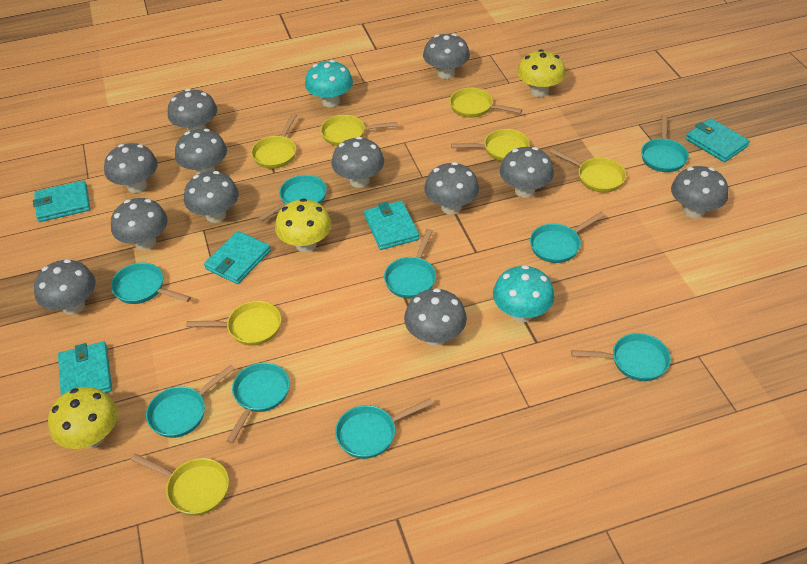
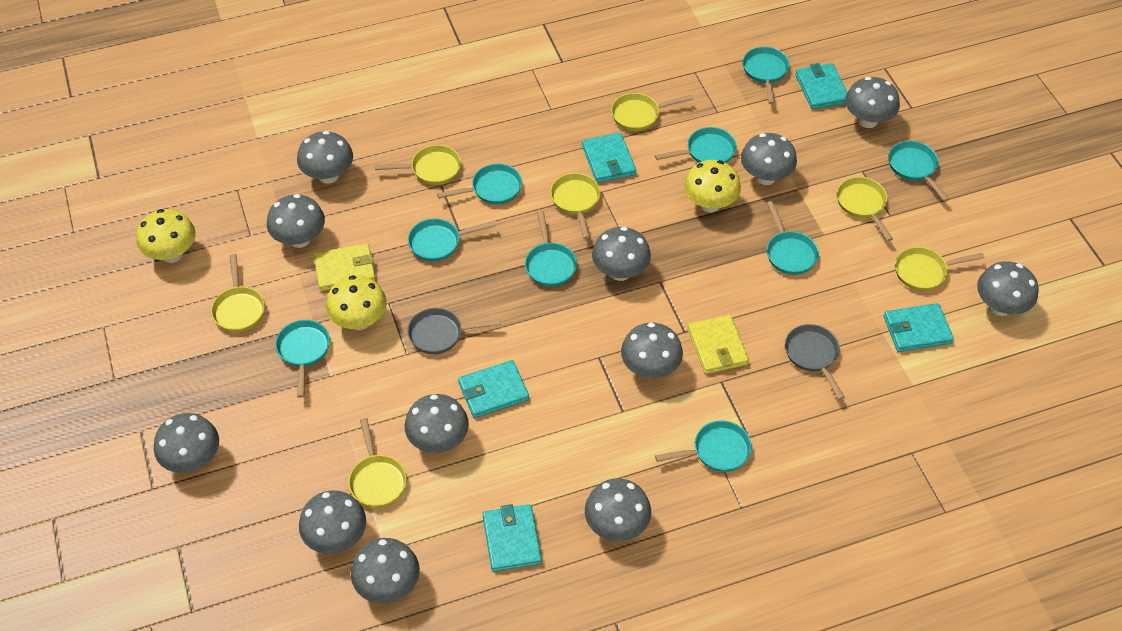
grey pan: 0 -> 2
turquoise mushroom: 2 -> 0
yellow wallet: 0 -> 2

